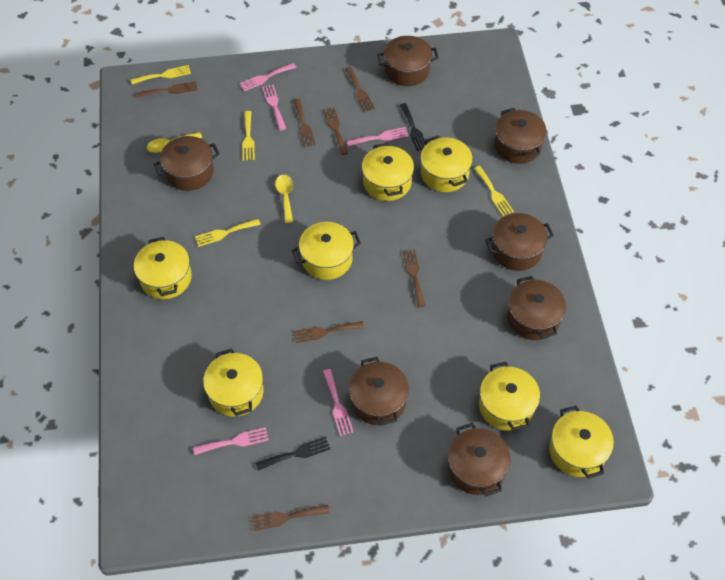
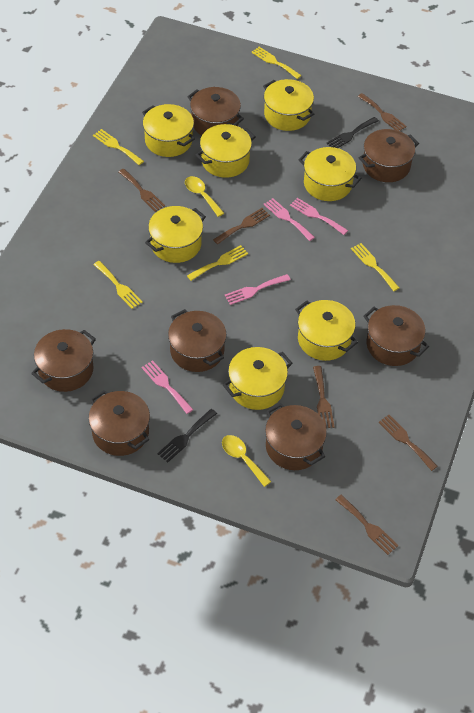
brown fork: 7 -> 6
pink fork: 5 -> 4
yellow fork: 4 -> 5

